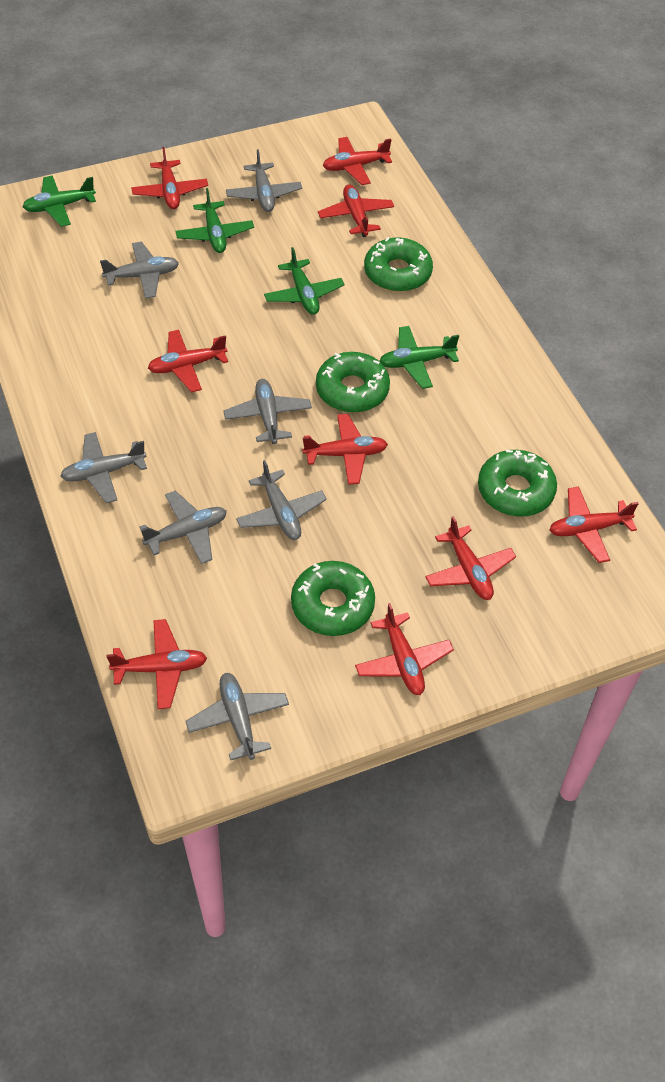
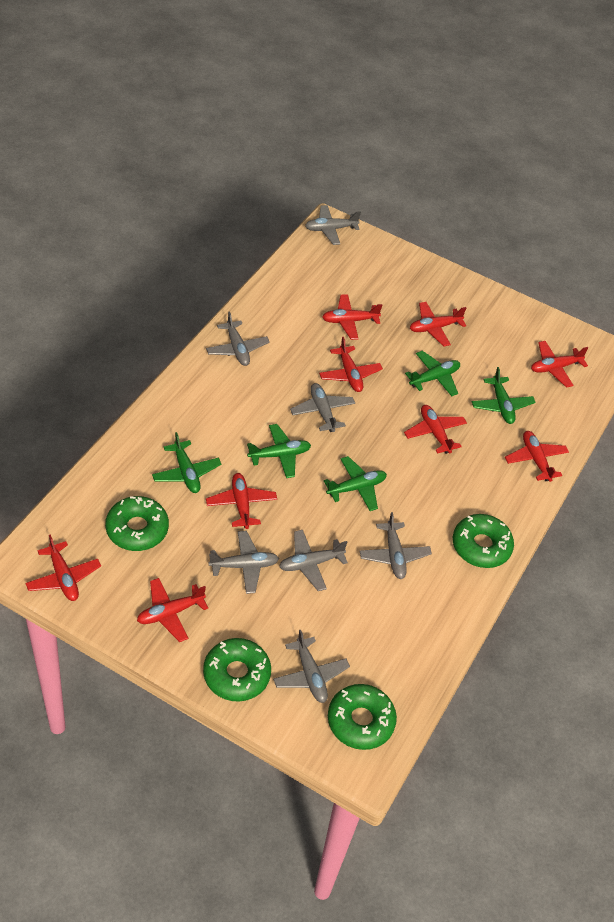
green plane: 4 -> 5

